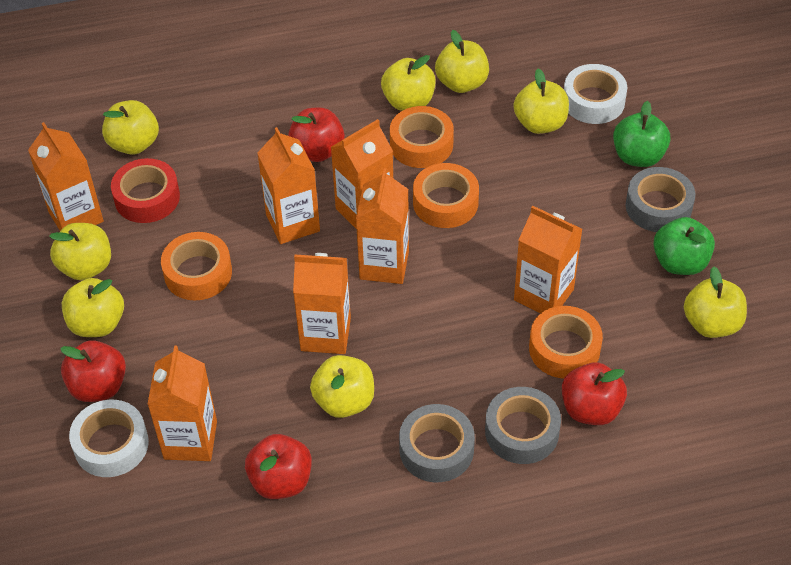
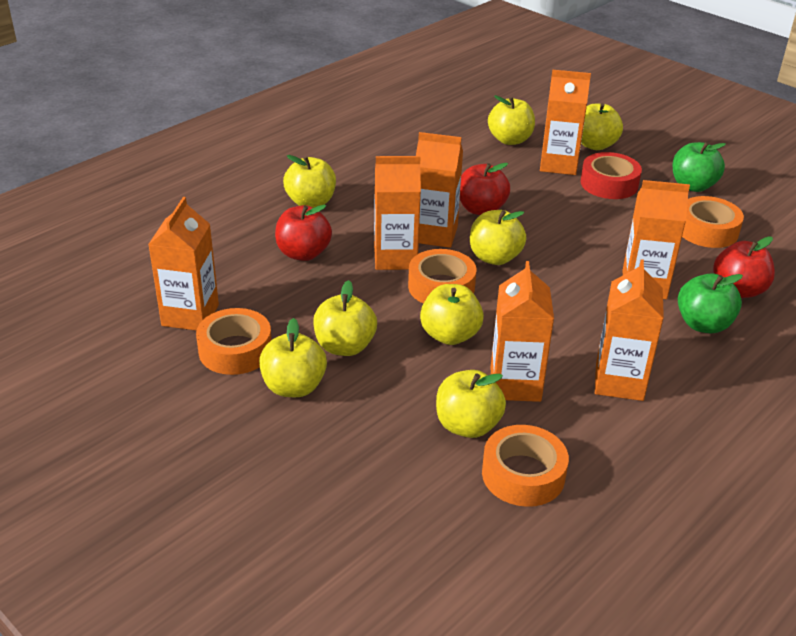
grey tape: 3 -> 0
red apple: 4 -> 3
white tape: 2 -> 0

